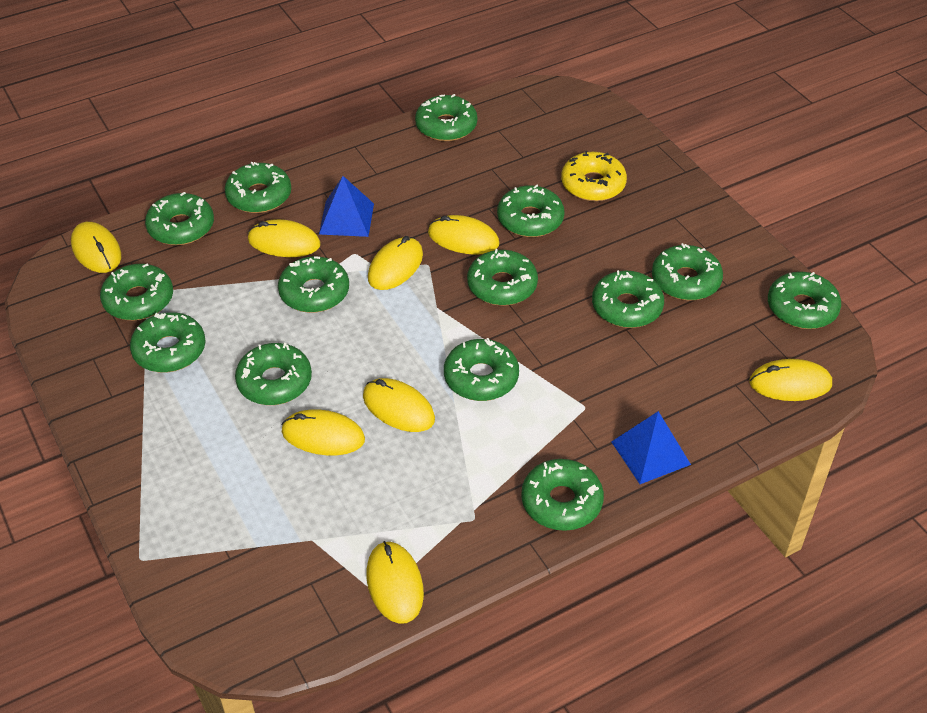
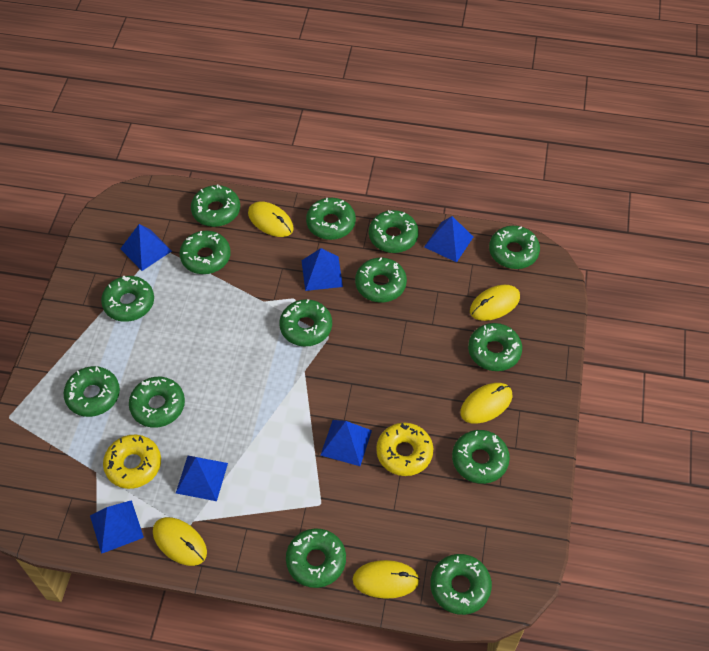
blue pyramid: 2 -> 6
yellow donut: 1 -> 2
yellow mouse: 8 -> 5

